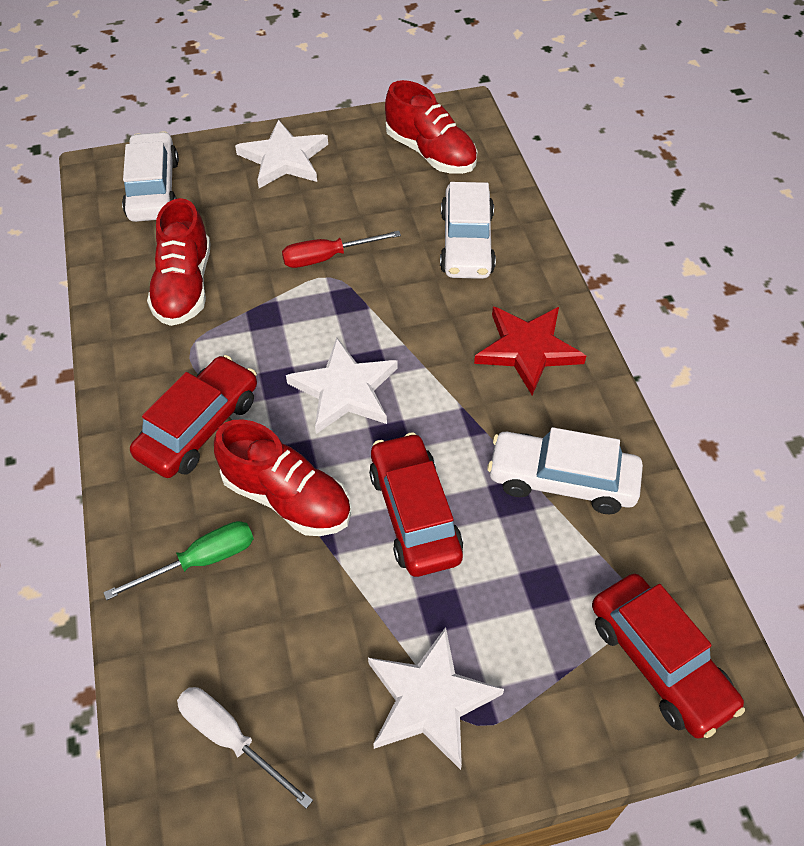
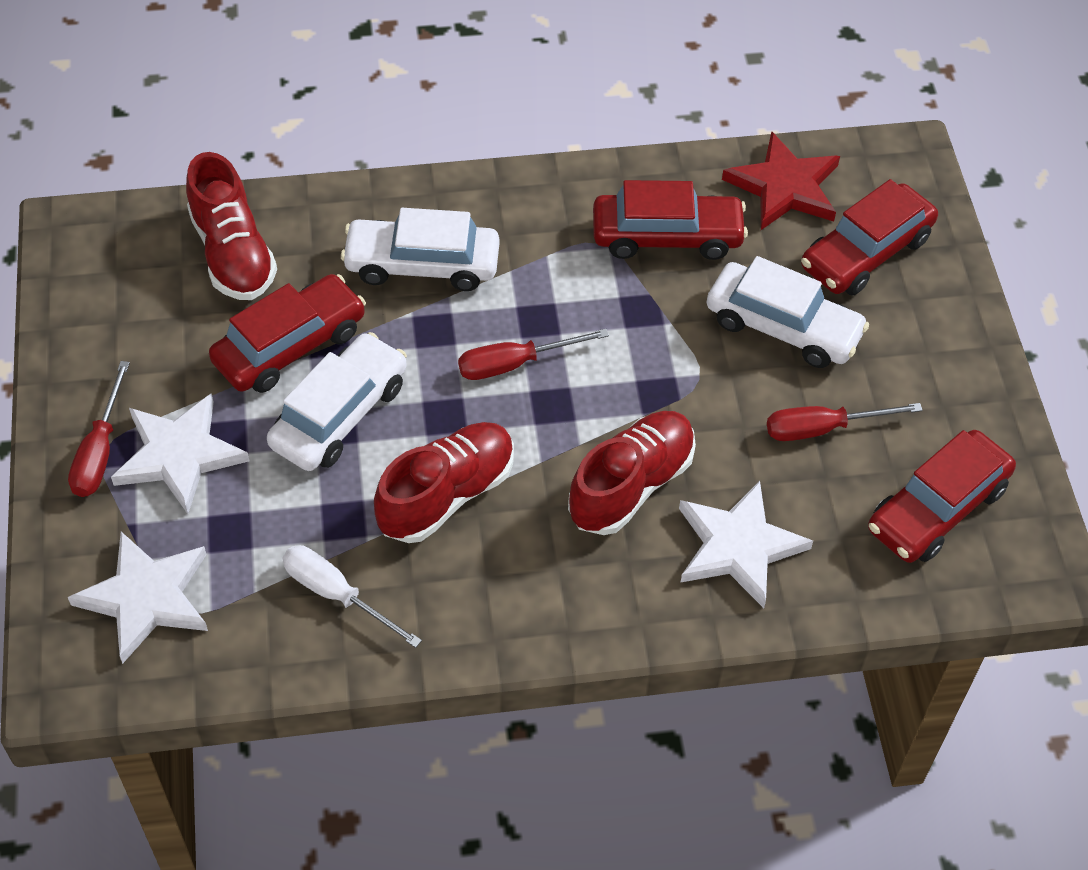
green screwdriver: 1 -> 0
red car: 3 -> 4
red screwdriver: 1 -> 3

